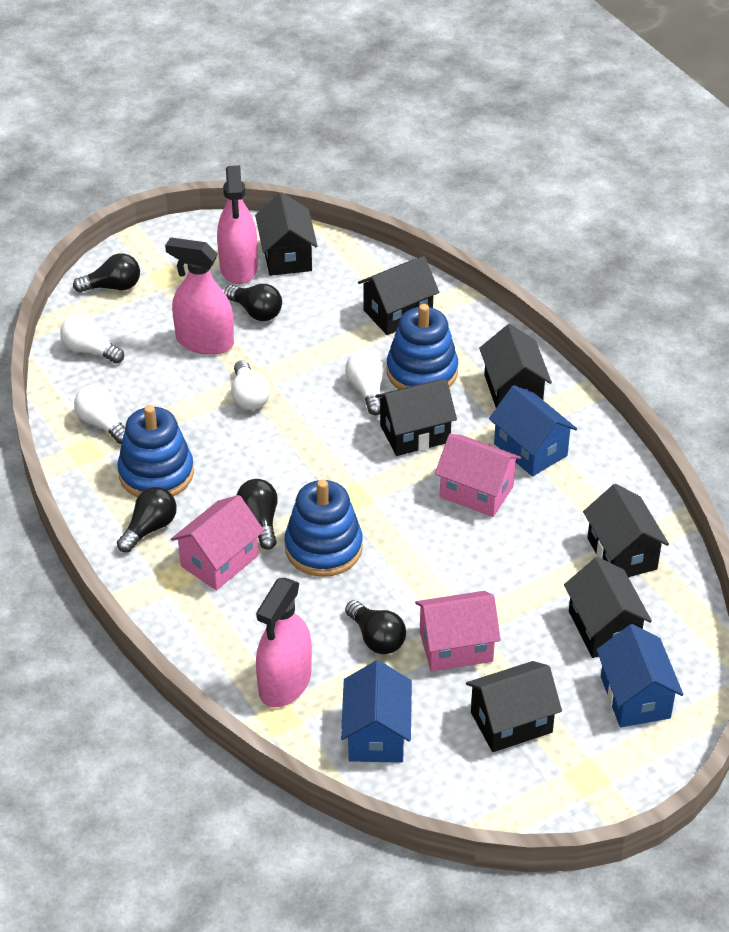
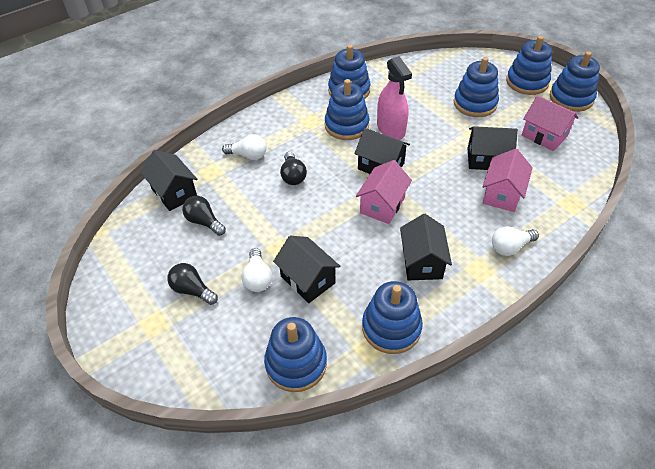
black house: 7 -> 5
black light bulb: 5 -> 3
blue house: 3 -> 0
blue stacking toy: 3 -> 7
pink spray bottle: 3 -> 1
white light bulb: 4 -> 3

